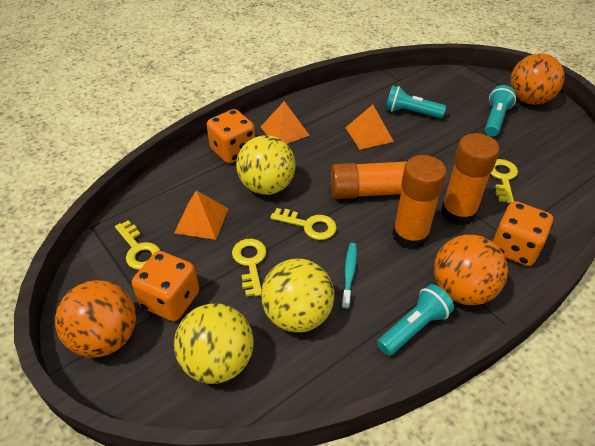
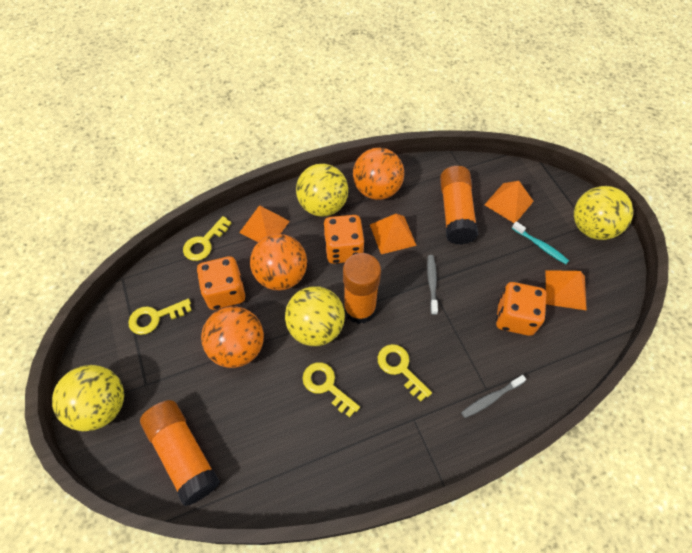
grey toothbrush: 0 -> 2
orange pyramid: 3 -> 4
turquoise flashlight: 3 -> 0
yellow ball: 3 -> 4

